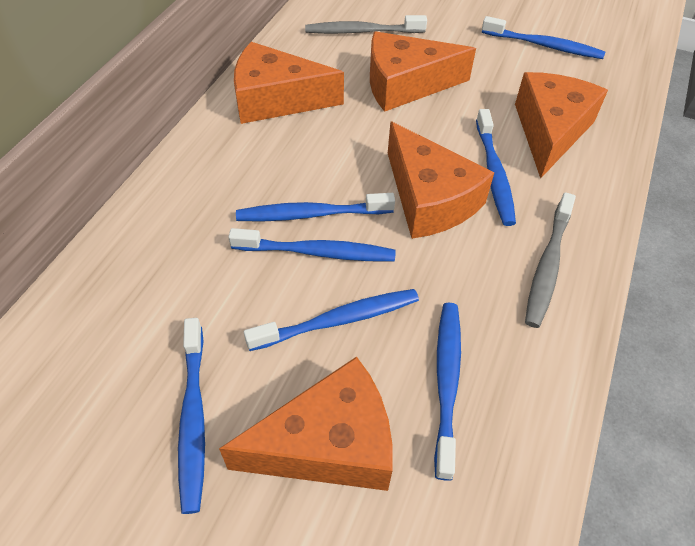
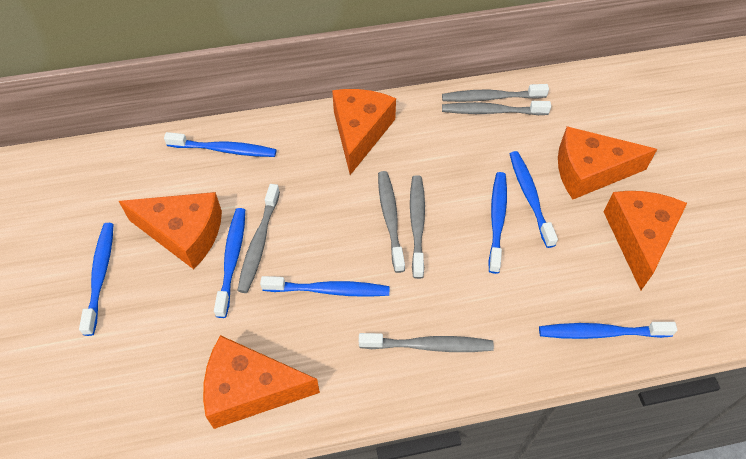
grey toothbrush: 2 -> 6

